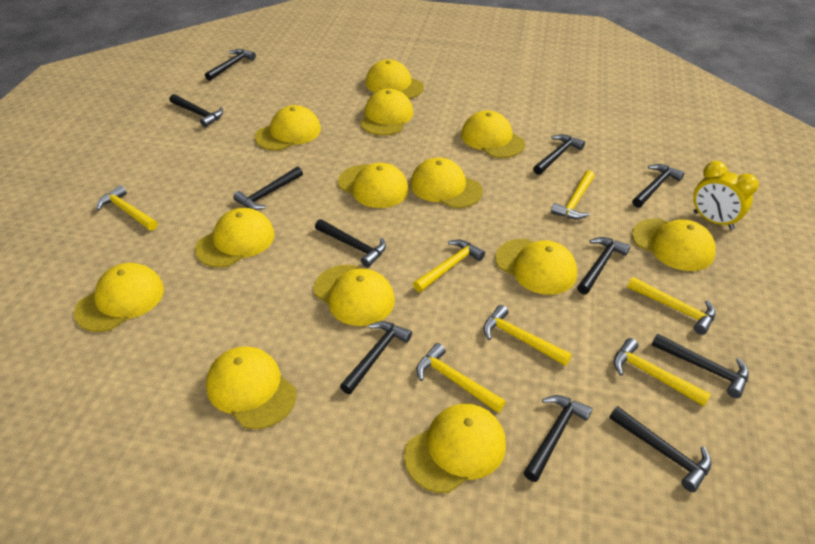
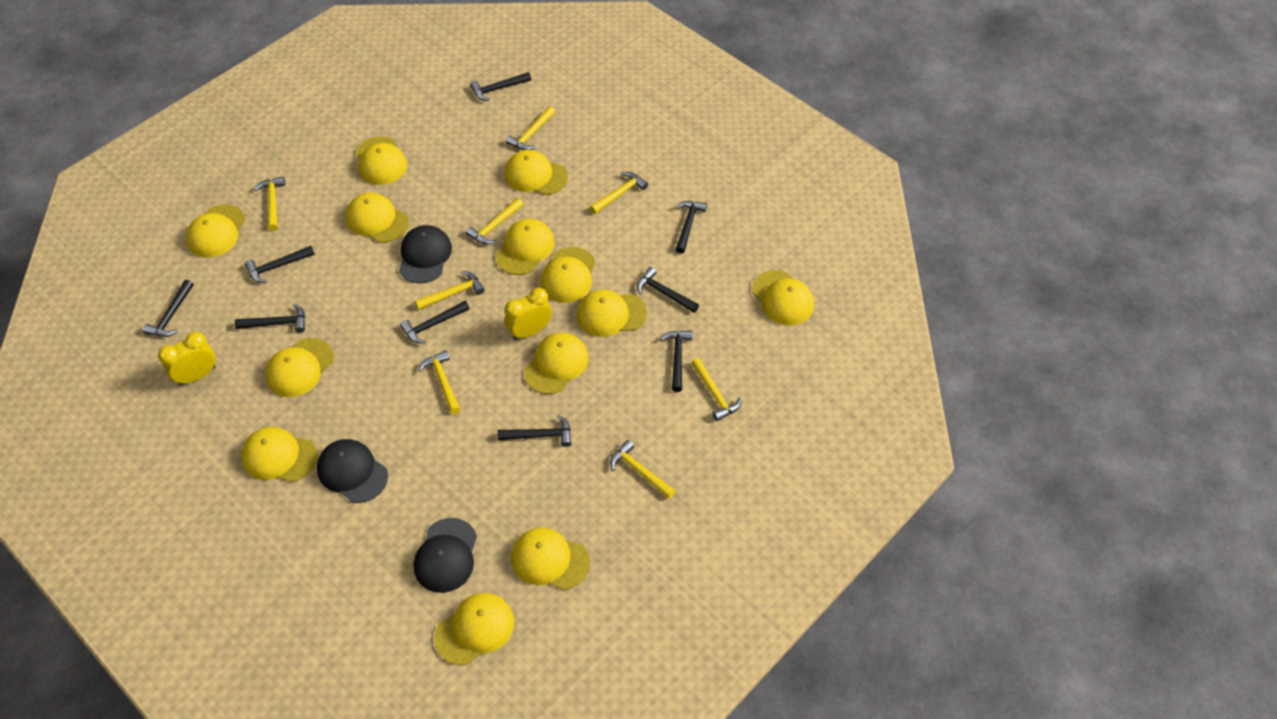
black cap: 0 -> 3
black hammer: 11 -> 9
yellow clock: 1 -> 2
yellow hammer: 7 -> 8

